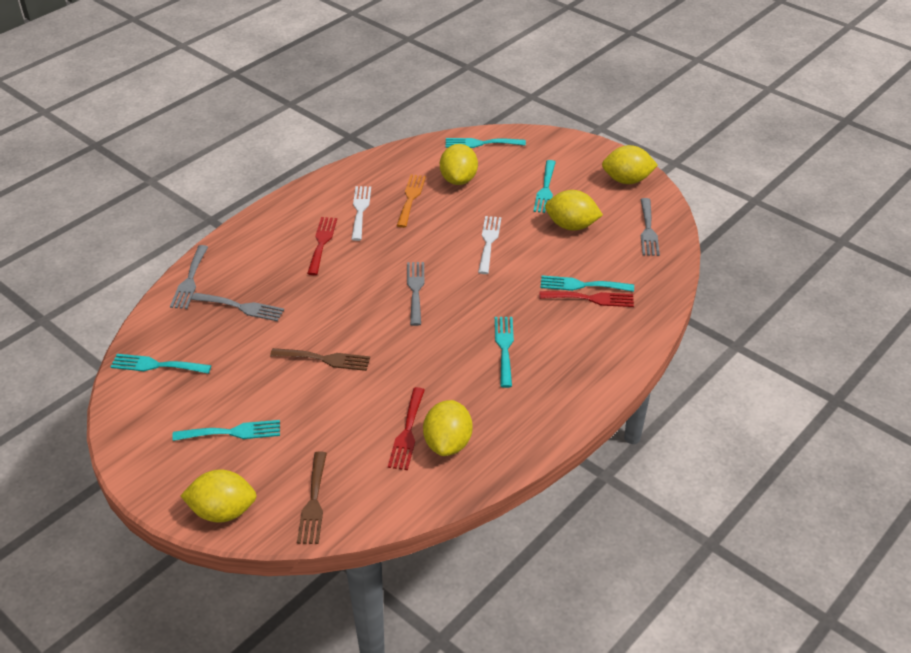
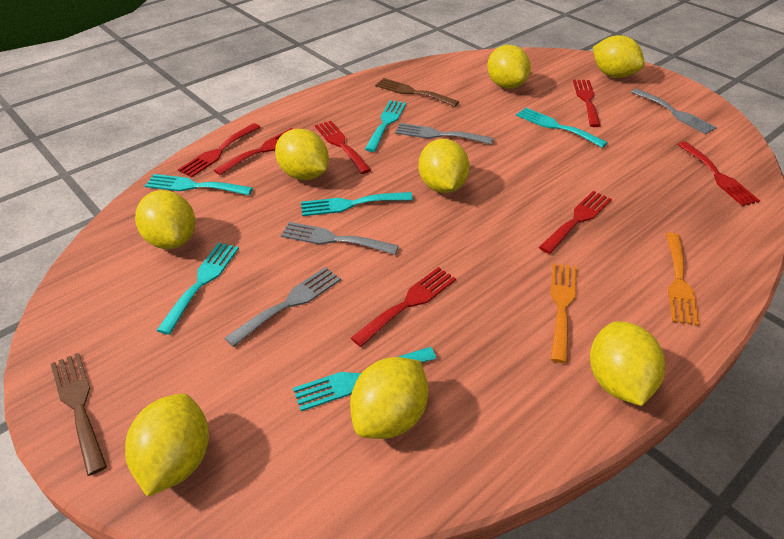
orange fork: 1 -> 2
red fork: 3 -> 7
white fork: 2 -> 0
yellow lemon: 5 -> 8

